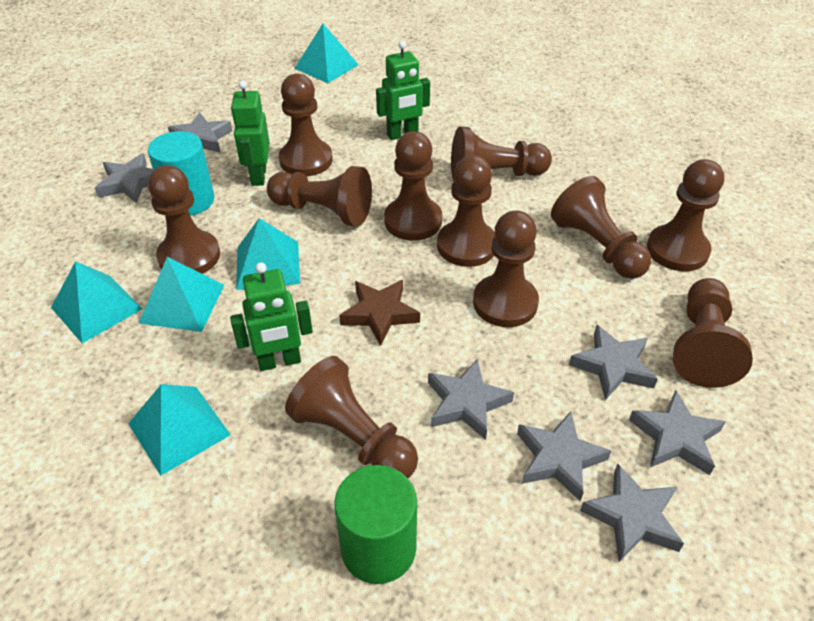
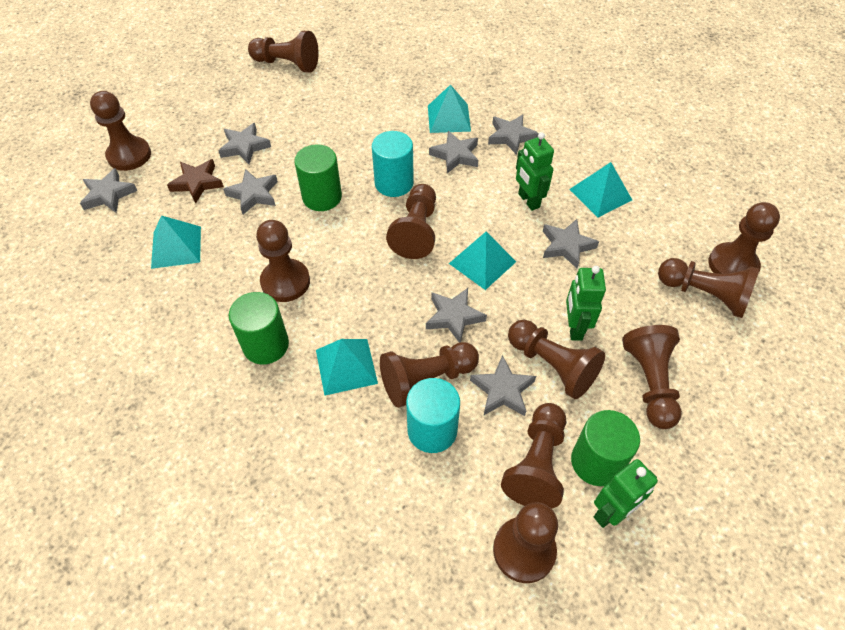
green cylinder: 1 -> 3
grey star: 7 -> 8
turquoise cylinder: 1 -> 2

